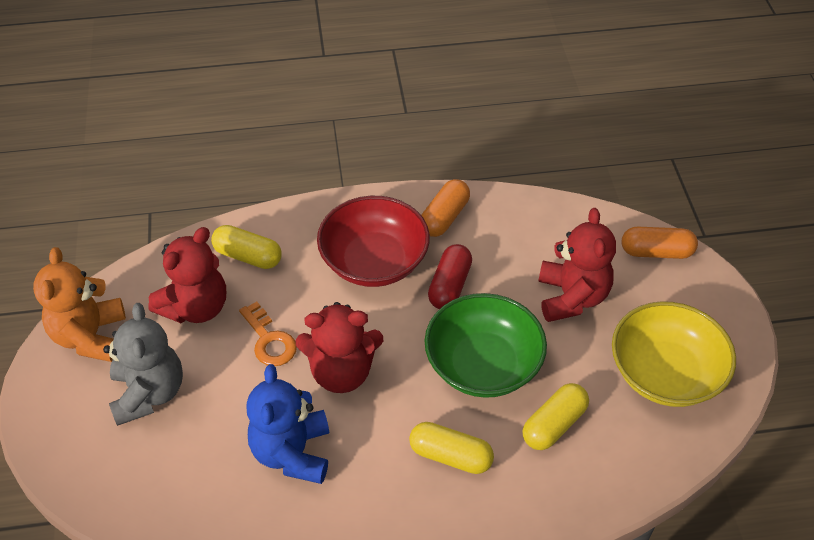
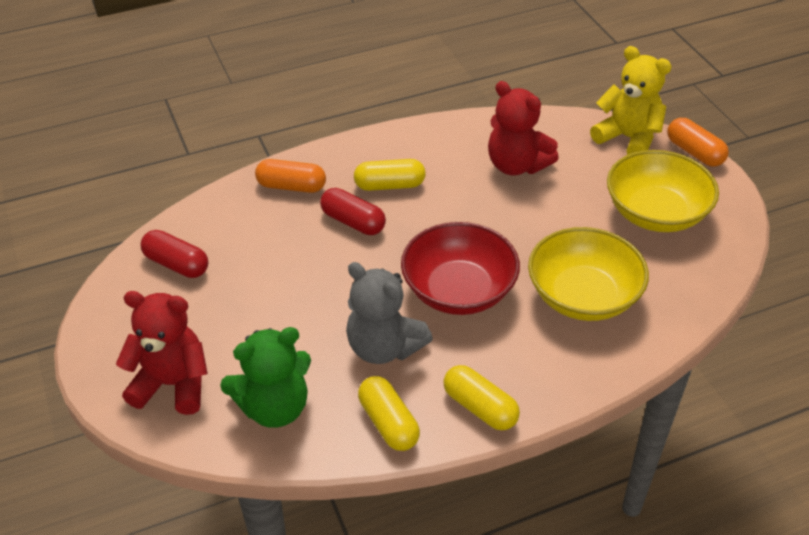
blue teddy bear: 1 -> 0
green bowl: 1 -> 0
green teddy bear: 0 -> 1
orange key: 1 -> 0
orange teddy bear: 1 -> 0
red capsule: 1 -> 2
red teddy bear: 3 -> 2
yellow bowl: 1 -> 2
yellow teddy bear: 0 -> 1

